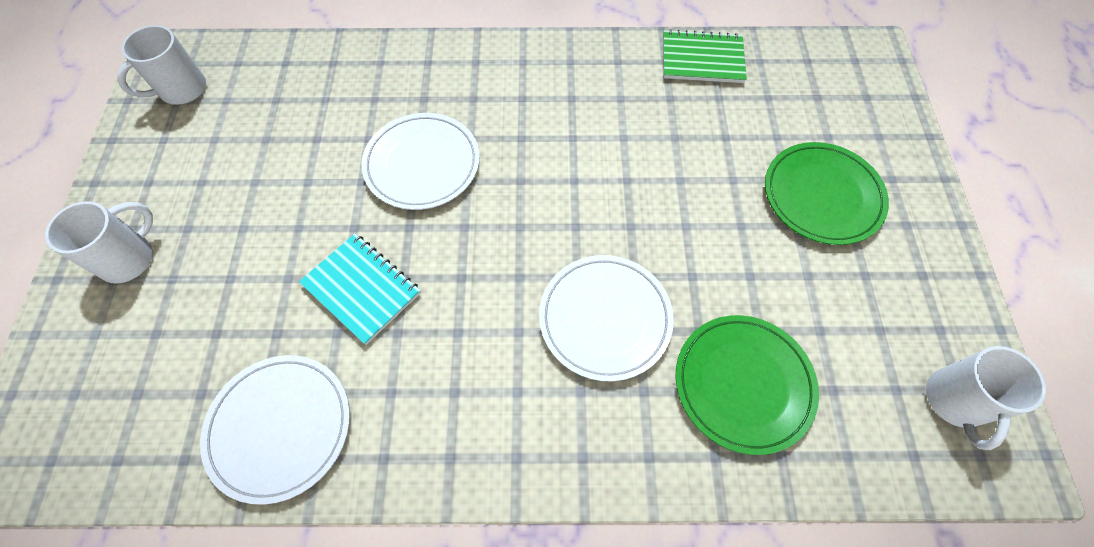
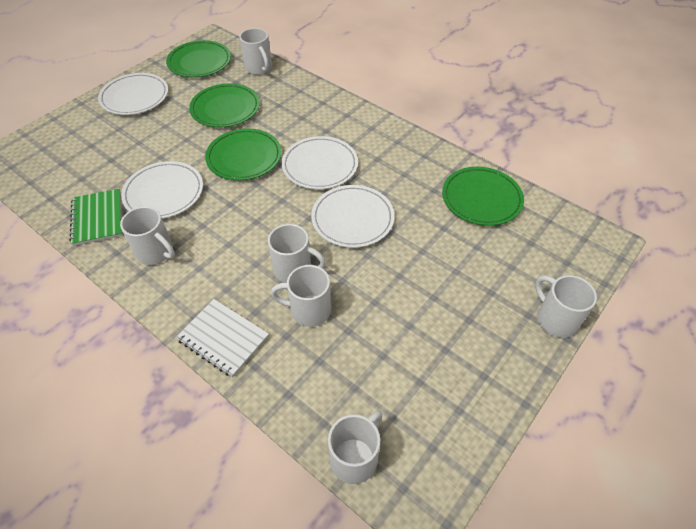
green plate: 2 -> 4
turquoise notebook: 1 -> 0
white mug: 3 -> 6
white notebook: 0 -> 1
white plate: 3 -> 4

